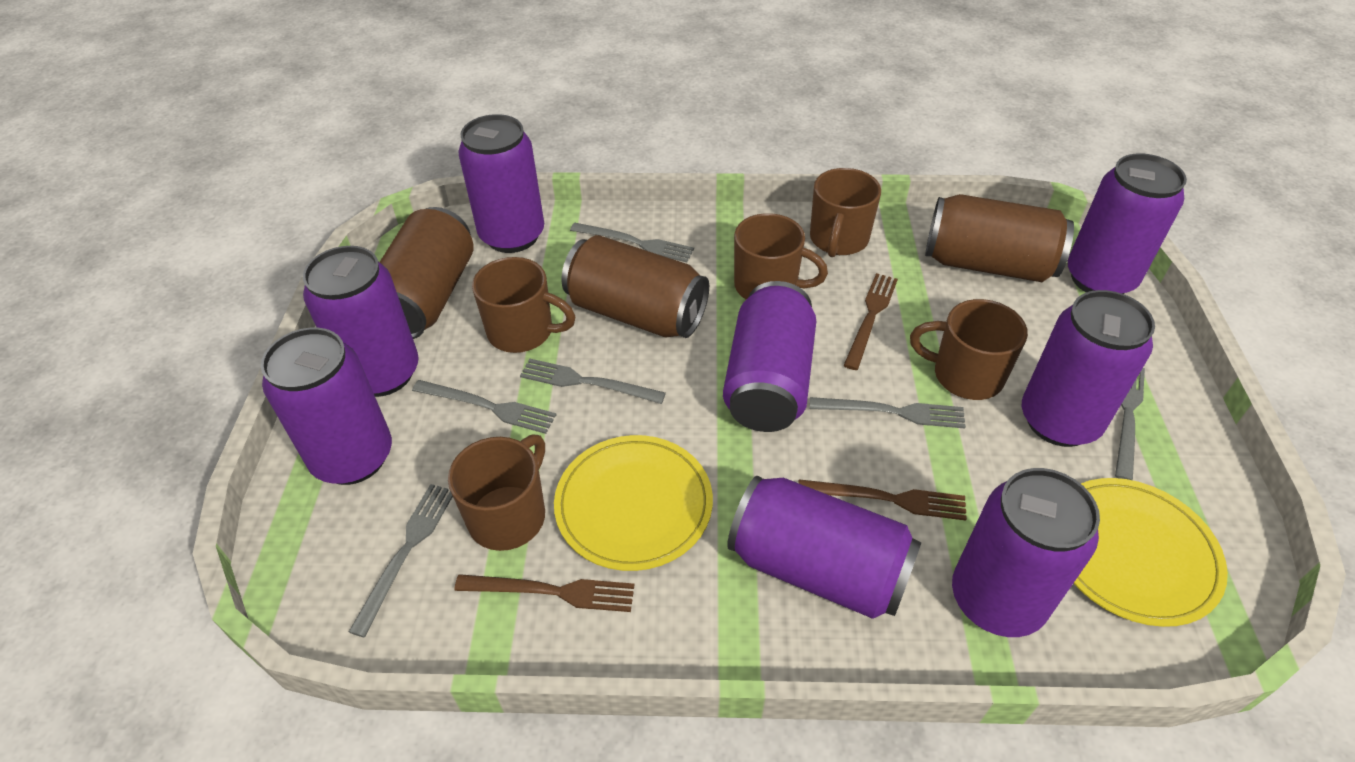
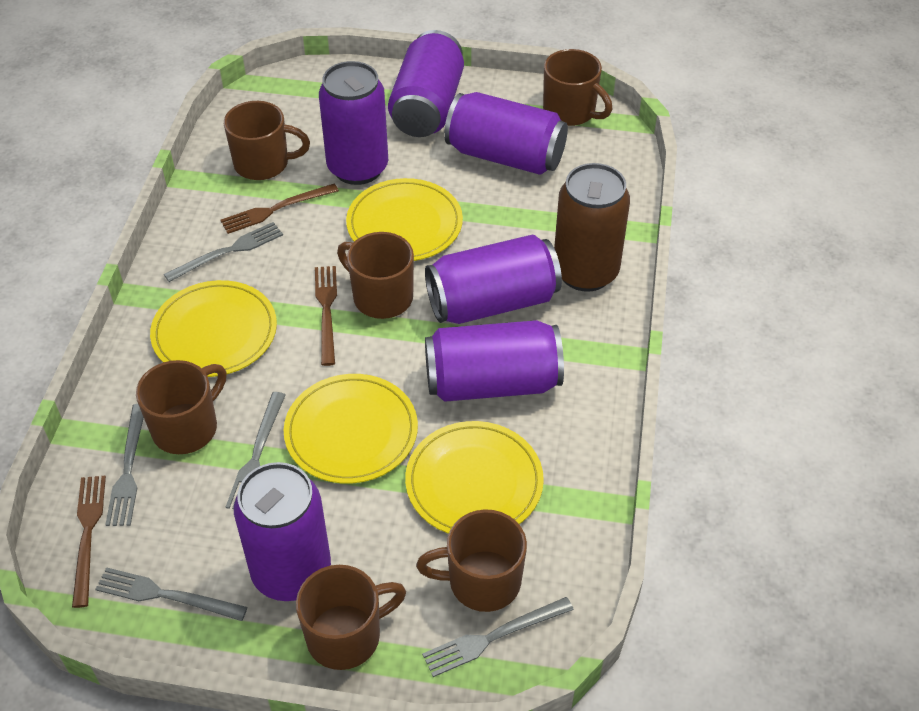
brown can: 3 -> 1
brown mug: 5 -> 6
grey fork: 6 -> 5
purple can: 8 -> 6
yellow plate: 2 -> 4

